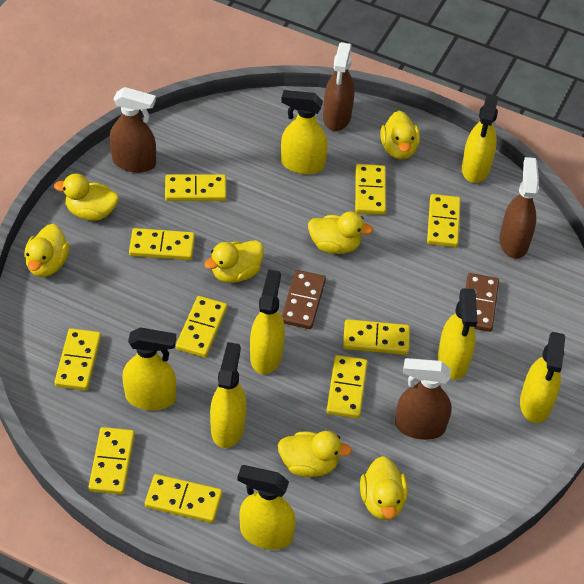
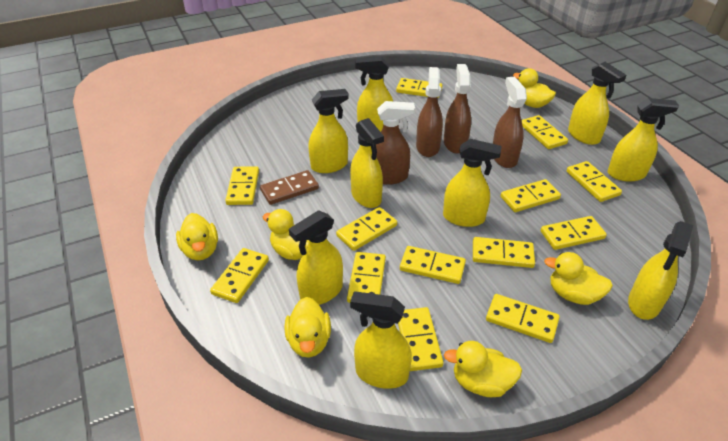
brown domino: 2 -> 1
yellow domino: 10 -> 13
yellow duck: 7 -> 6
yellow spray bottle: 8 -> 9

